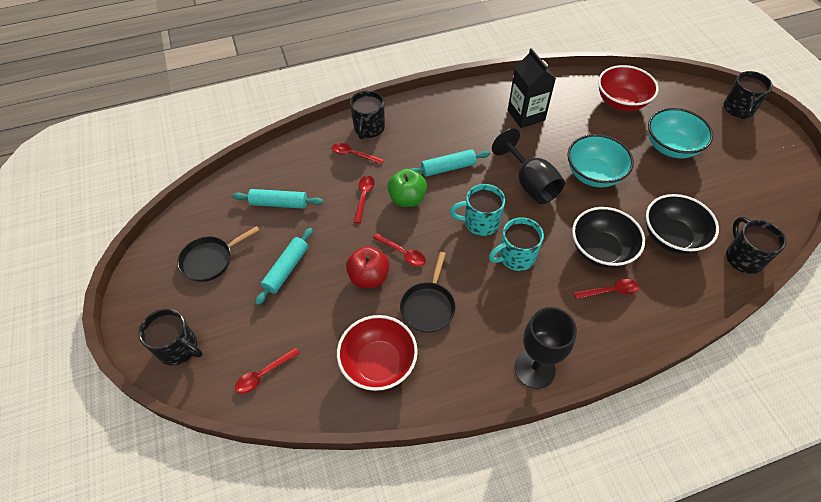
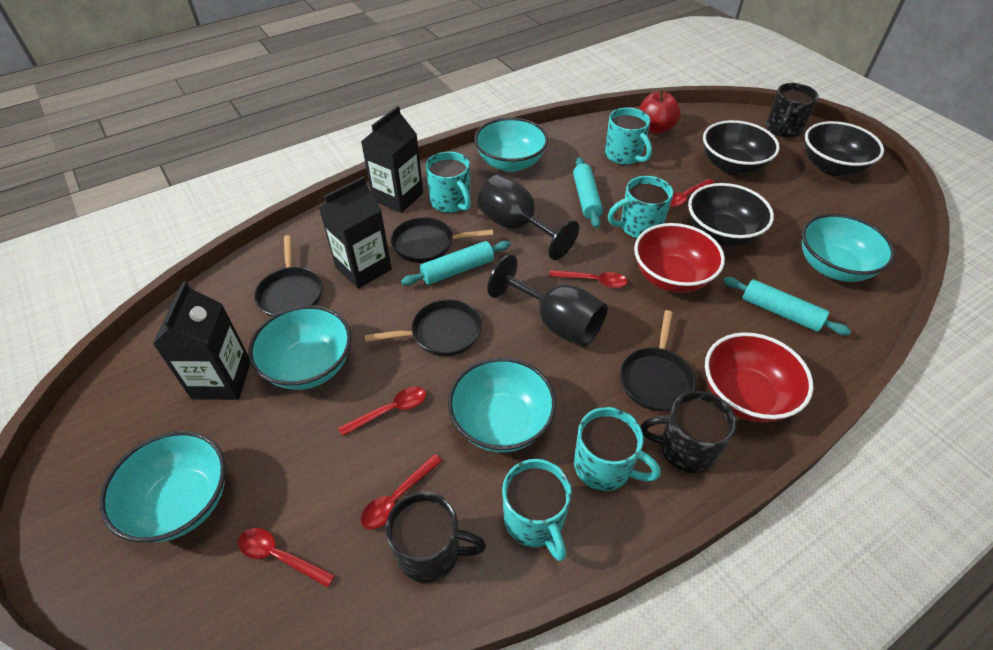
black bowl: 2 -> 3
black carton: 1 -> 3
black mug: 4 -> 3
black pan: 2 -> 4
green apple: 1 -> 0
turquoise bowl: 2 -> 5
turquoise mug: 2 -> 5

